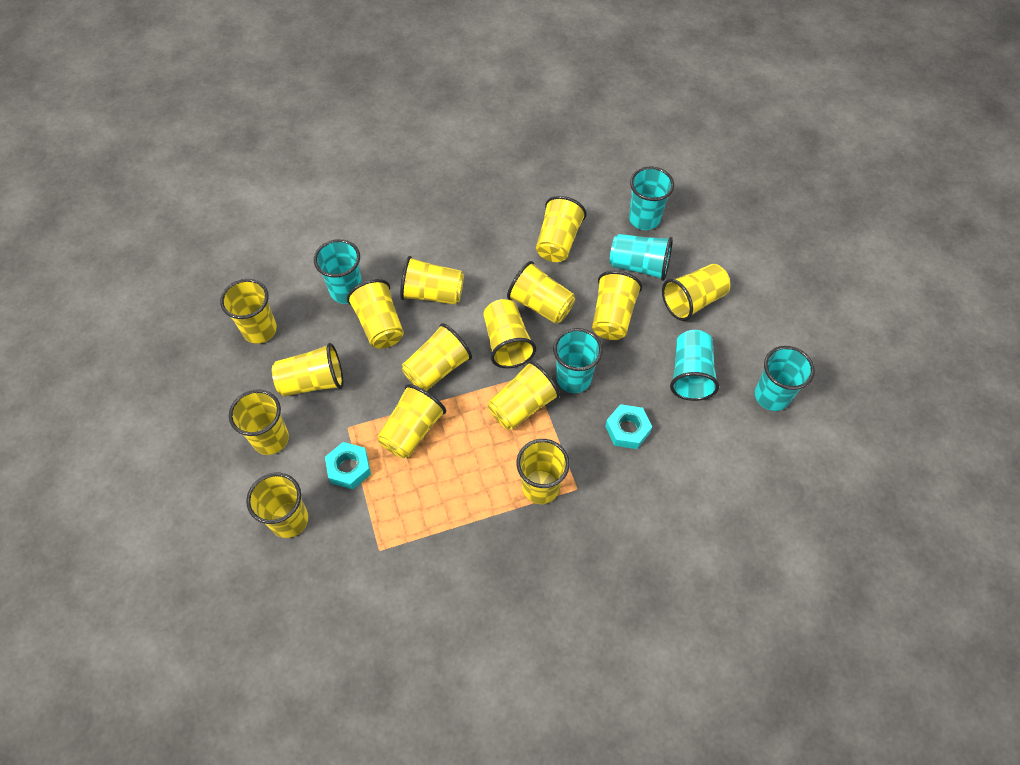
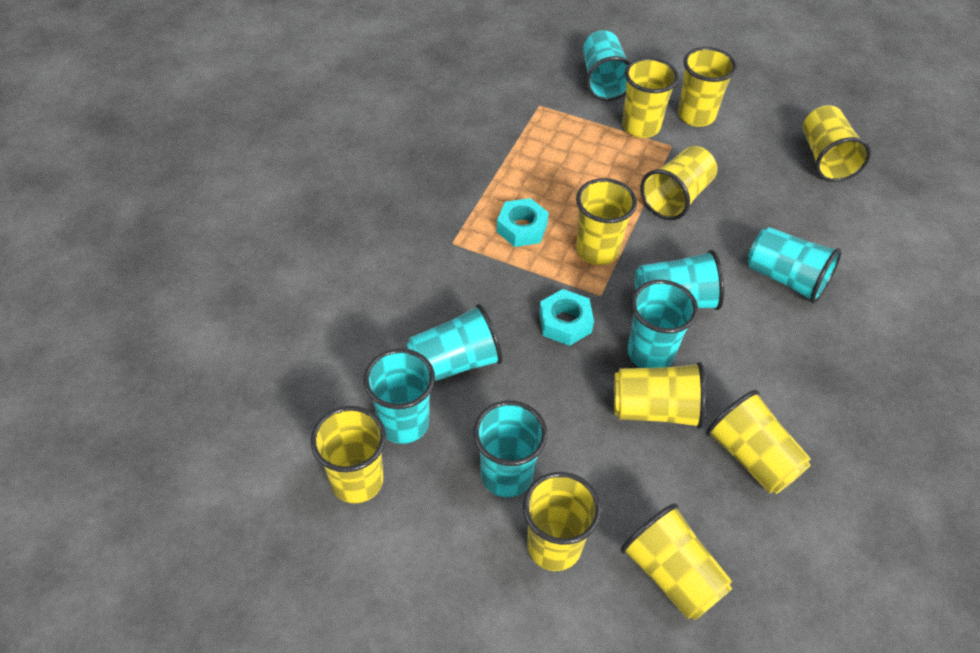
turquoise cup: 6 -> 7
yellow cup: 15 -> 10

